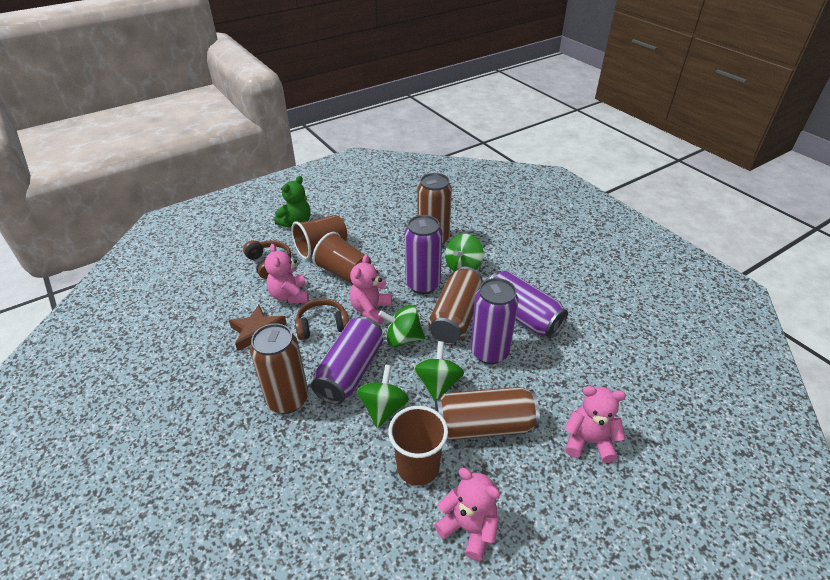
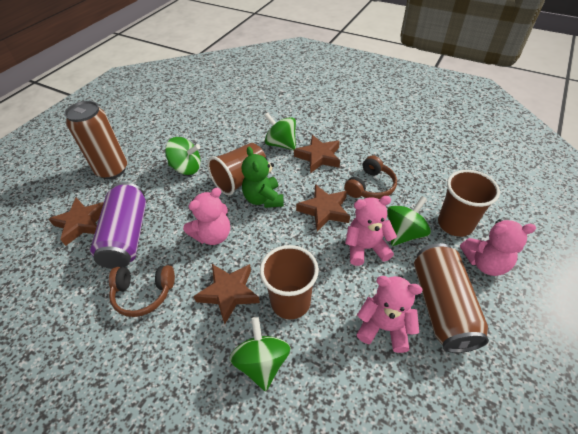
brown can: 4 -> 2
brown star: 1 -> 4
purple can: 4 -> 1

